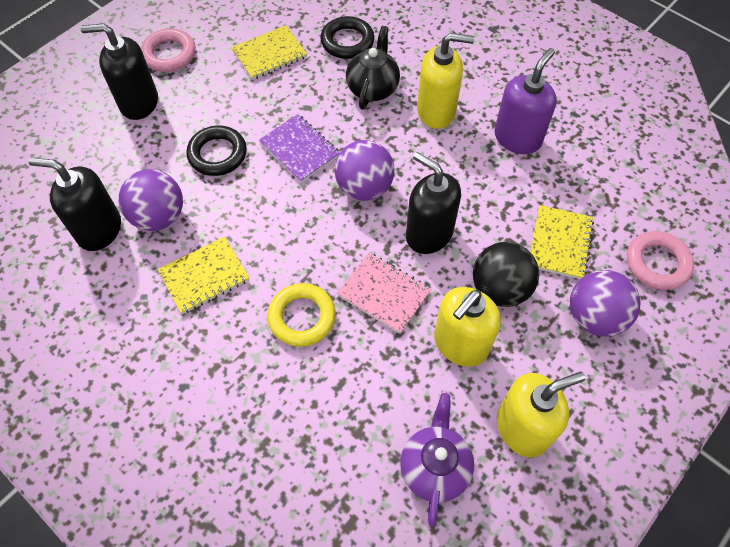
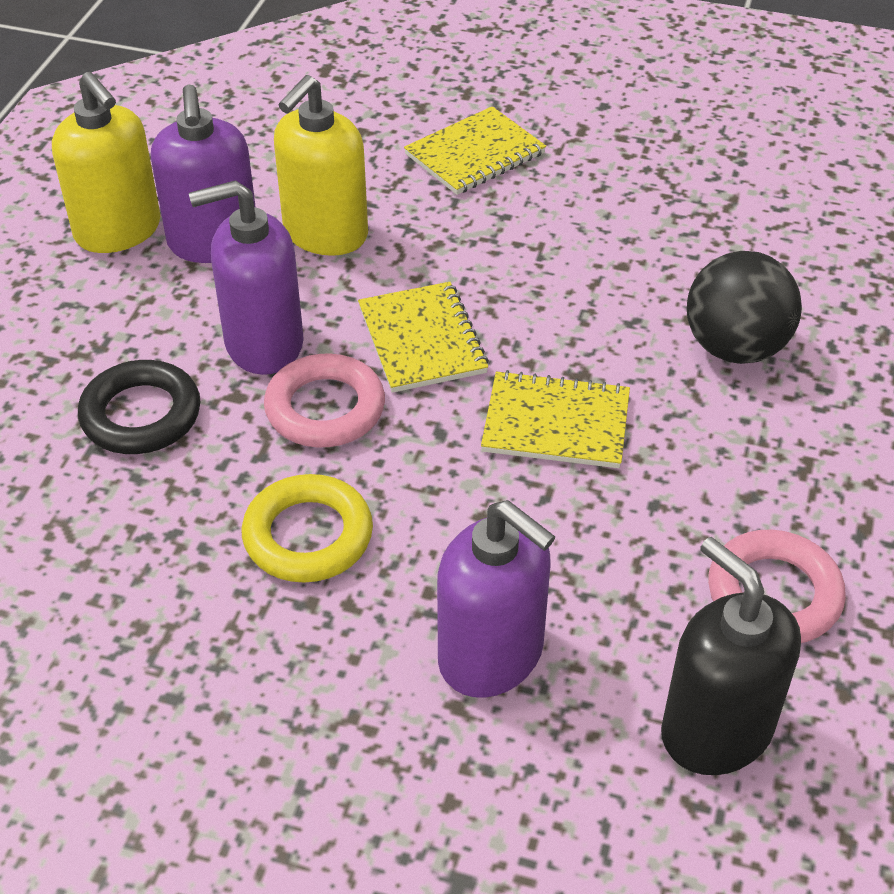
black ring: 2 -> 1
black soap dispenser: 3 -> 1
black teapot: 1 -> 0
pink notebook: 1 -> 0
purple ball: 3 -> 0
purple notebook: 1 -> 0
purple soap dispenser: 1 -> 3
purple teapot: 1 -> 0
yellow soap dispenser: 3 -> 2

